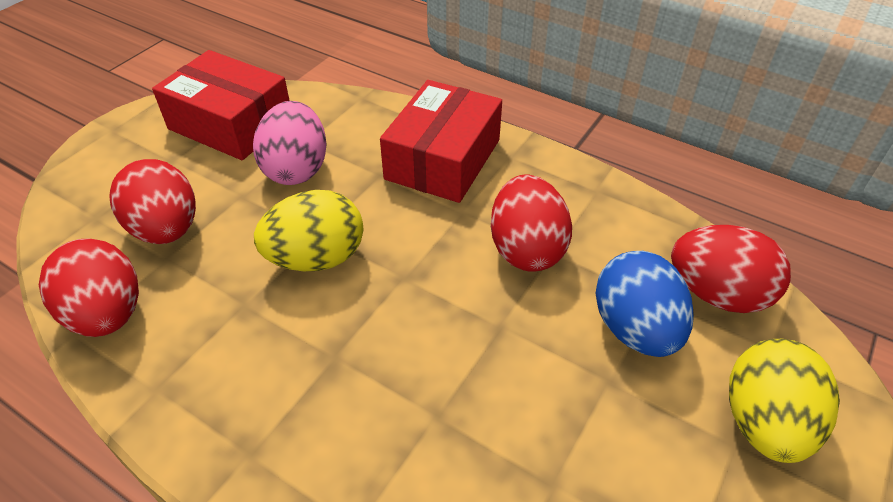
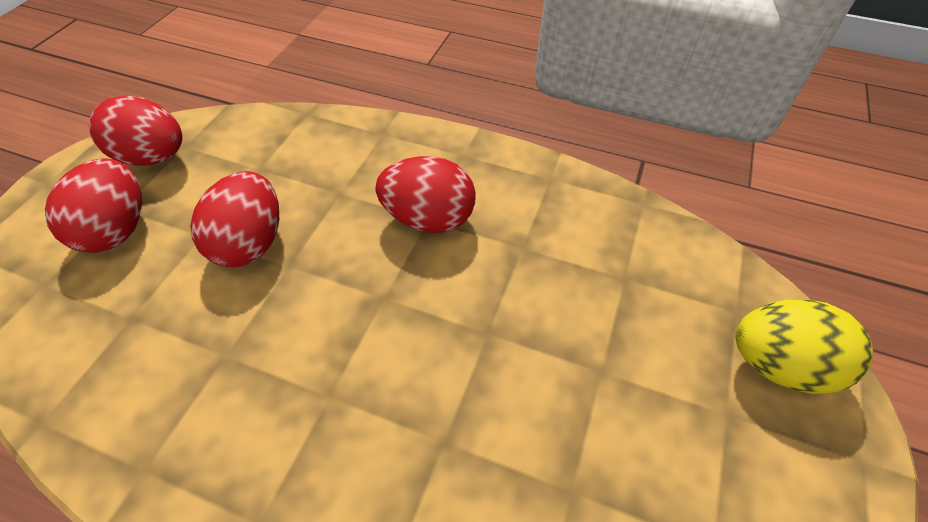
blue egg: 1 -> 0
pink egg: 1 -> 0
red box: 2 -> 0
yellow egg: 2 -> 1

